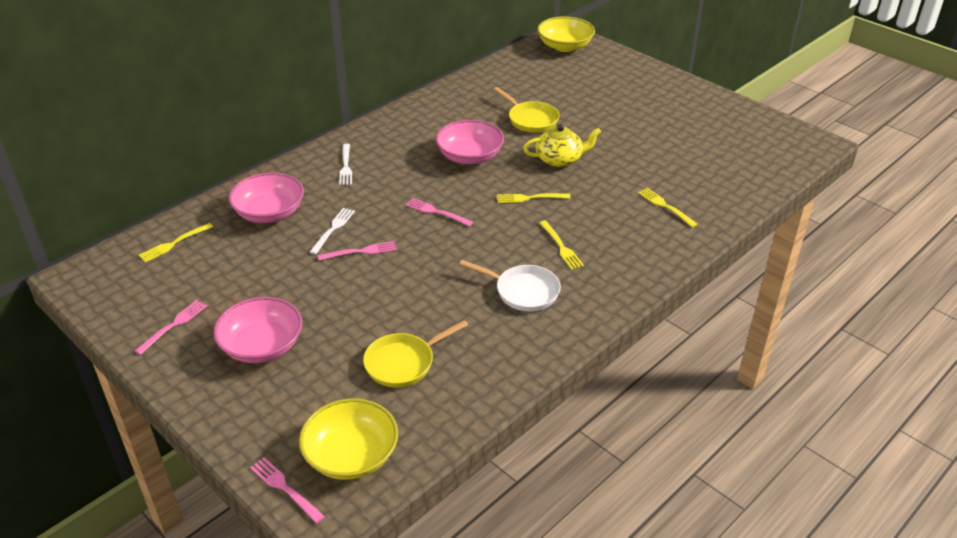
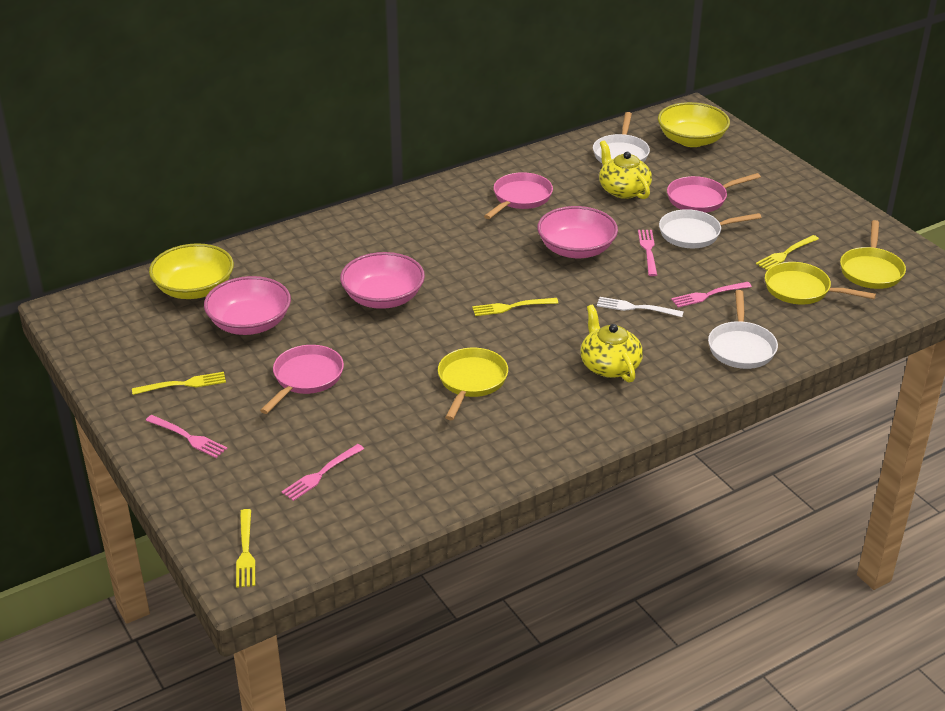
pink pan: 0 -> 3
white fork: 2 -> 1
white pan: 1 -> 3
yellow pan: 2 -> 3
yellow teapot: 1 -> 2

